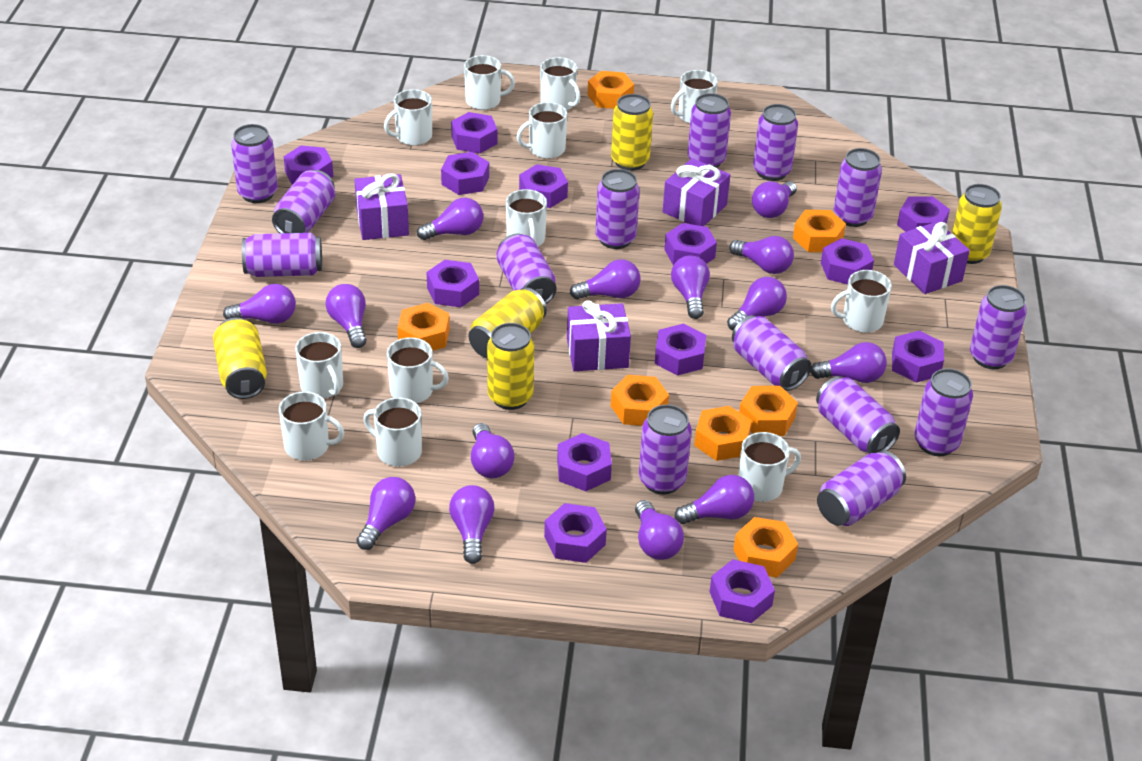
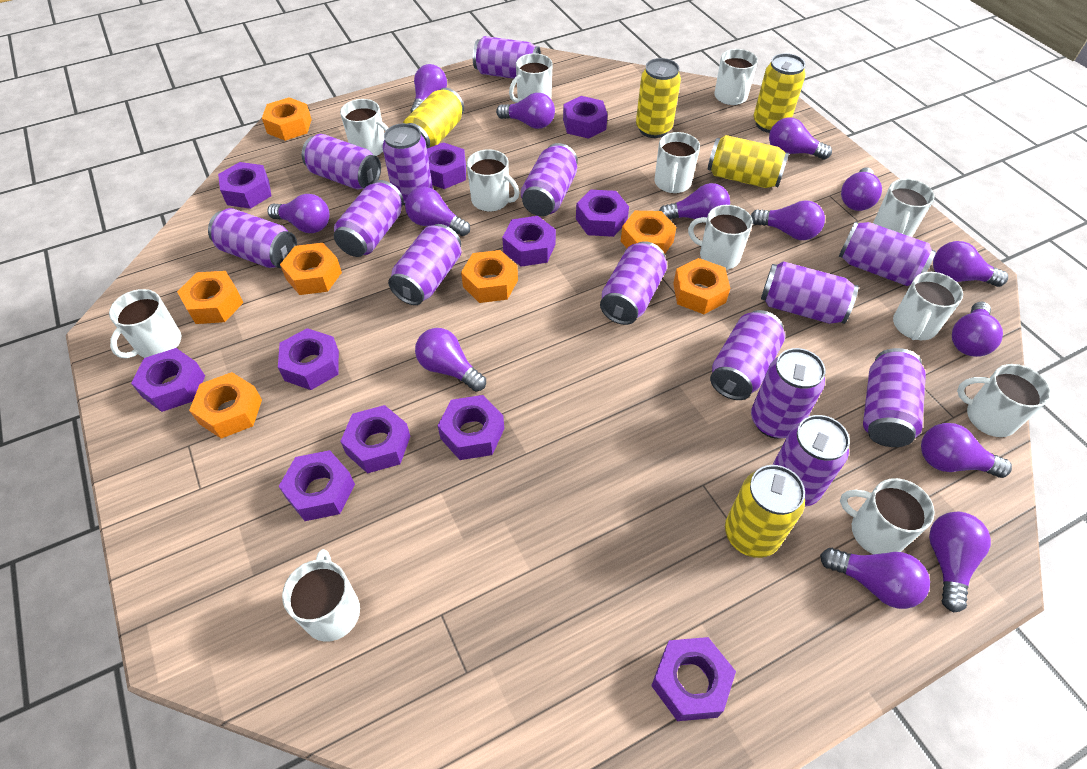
purple gift: 4 -> 0
purple nut: 13 -> 11

